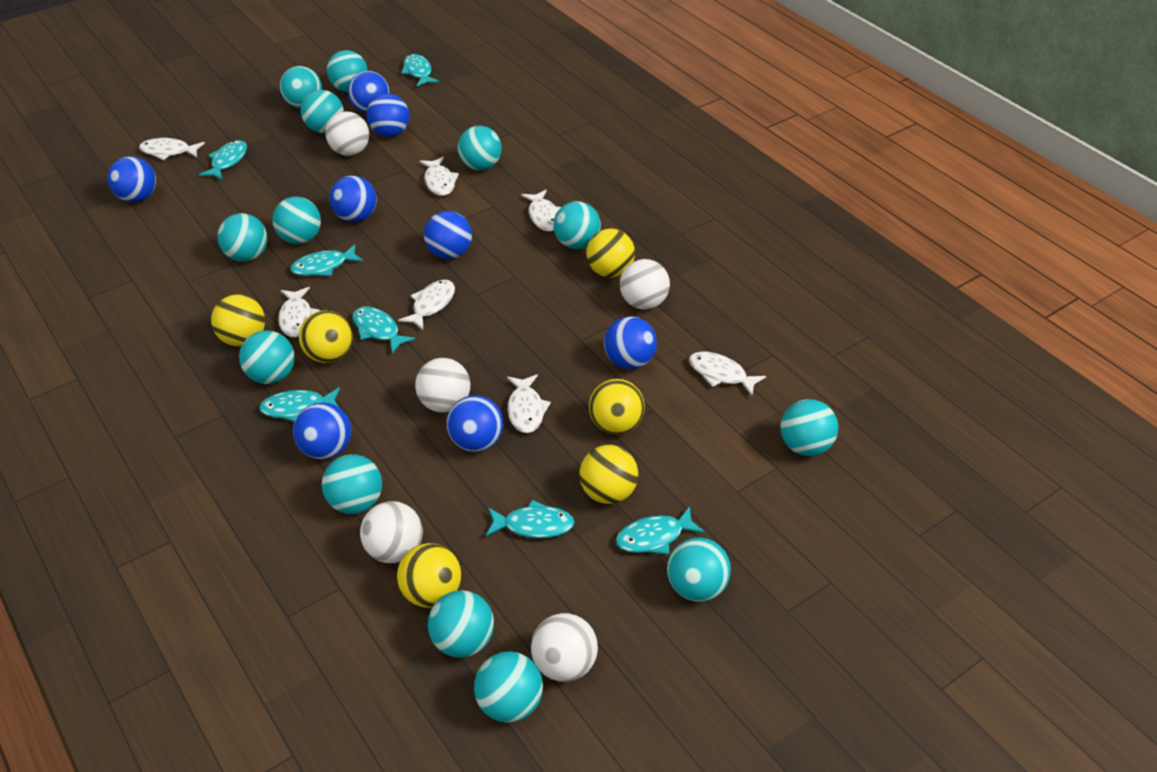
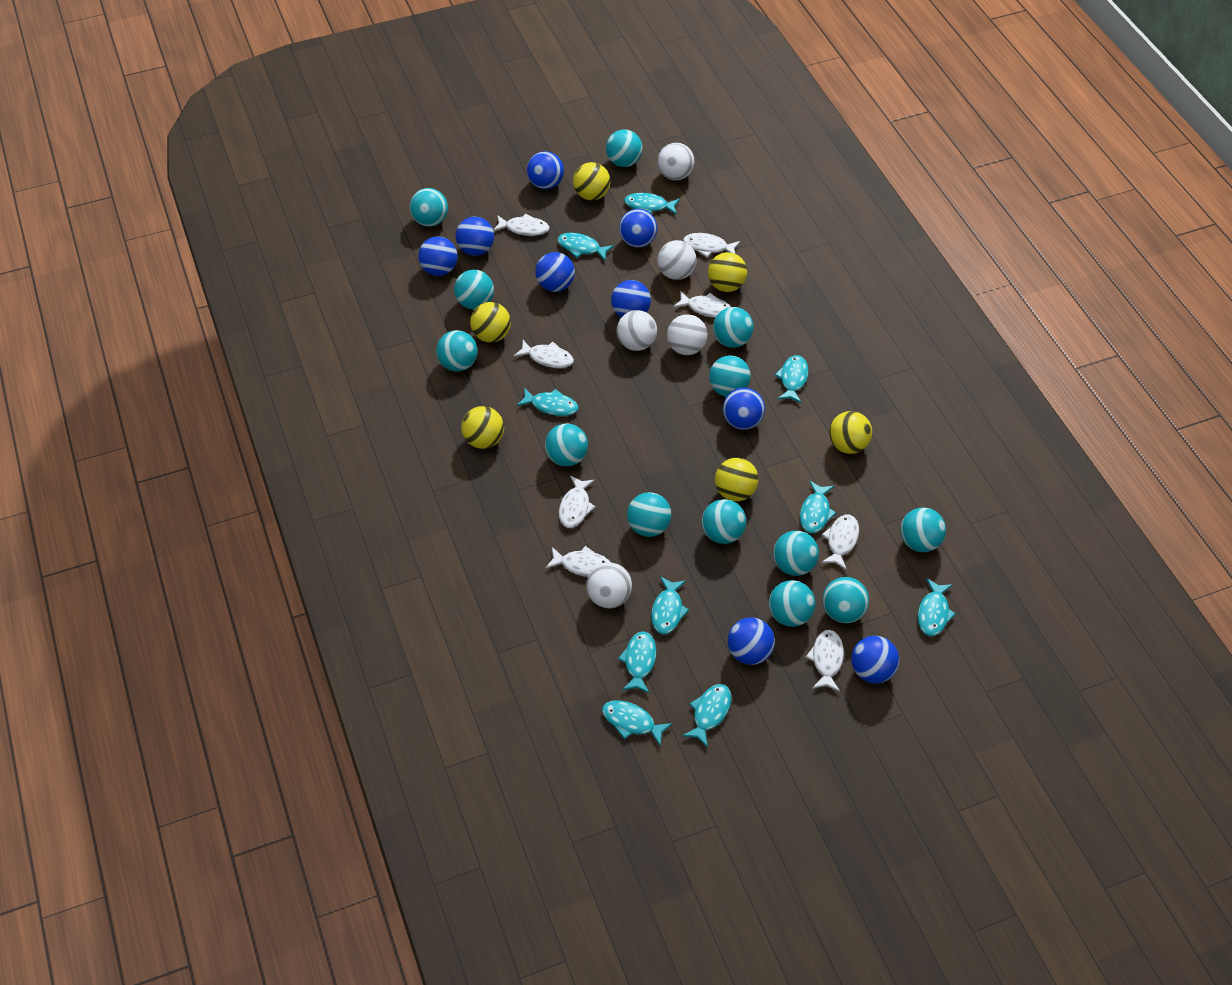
blue ball: 8 -> 9
turquoise fish: 7 -> 10
white fish: 7 -> 8

